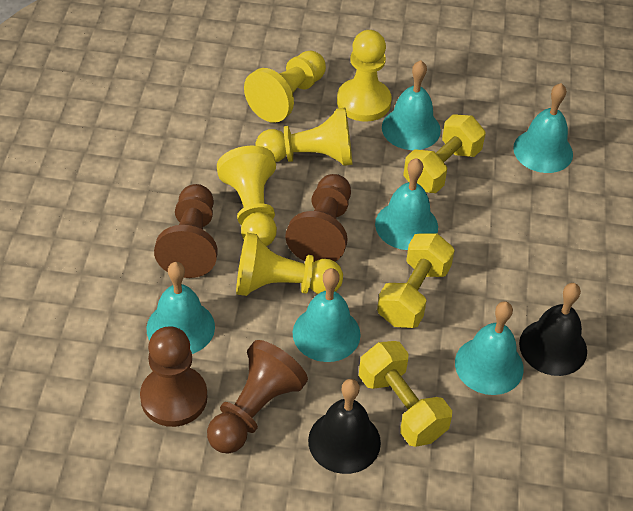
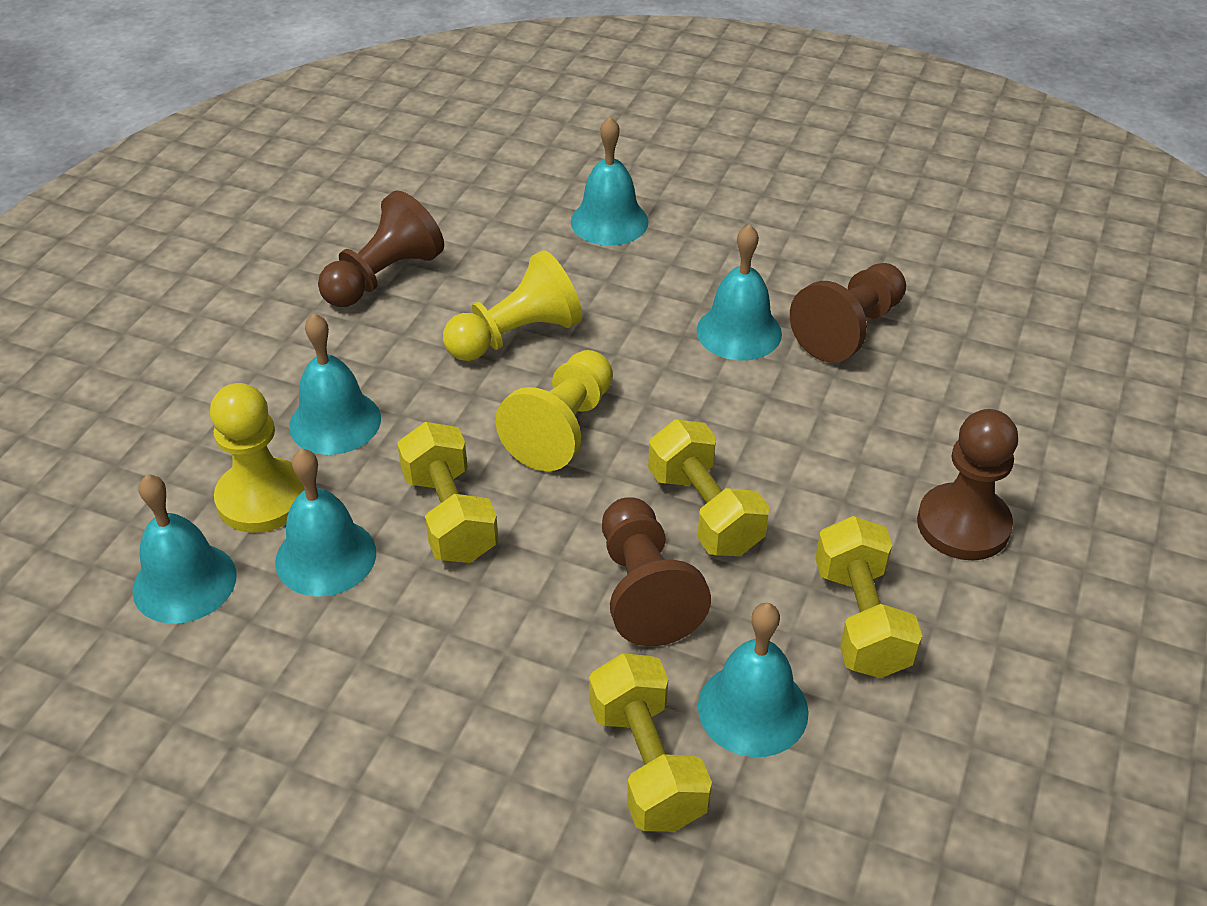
black bell: 2 -> 0
yellow dumbbell: 3 -> 4
yellow pawn: 5 -> 3

